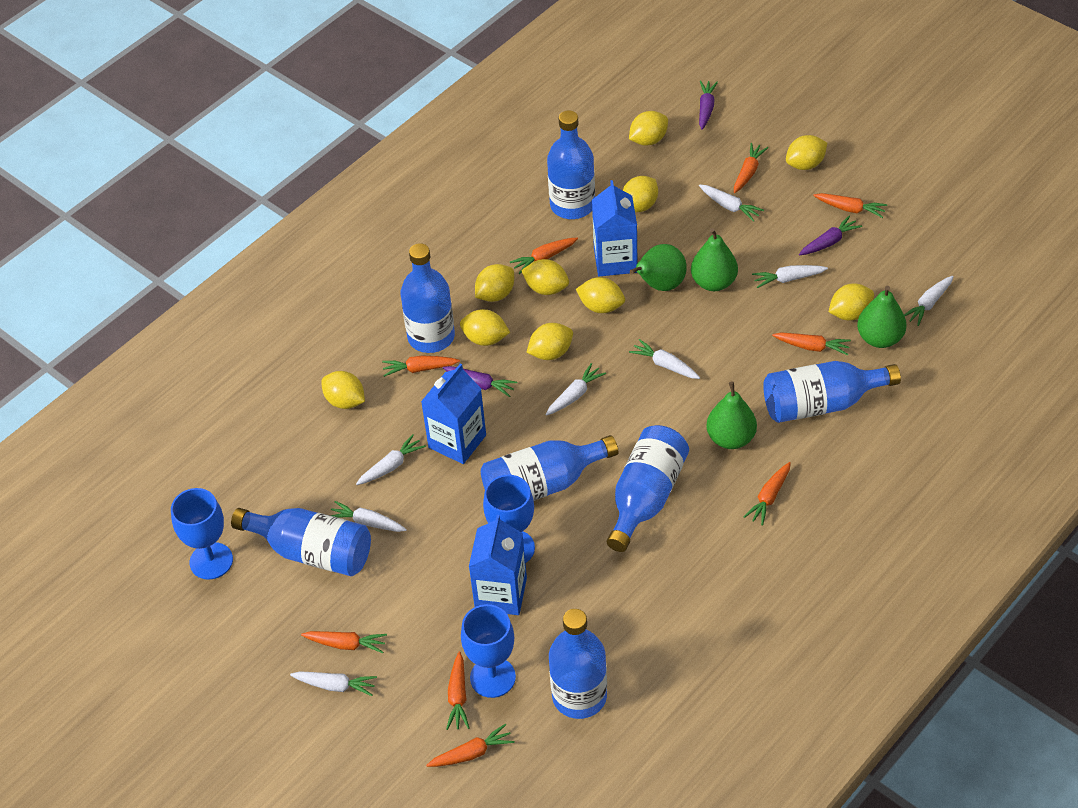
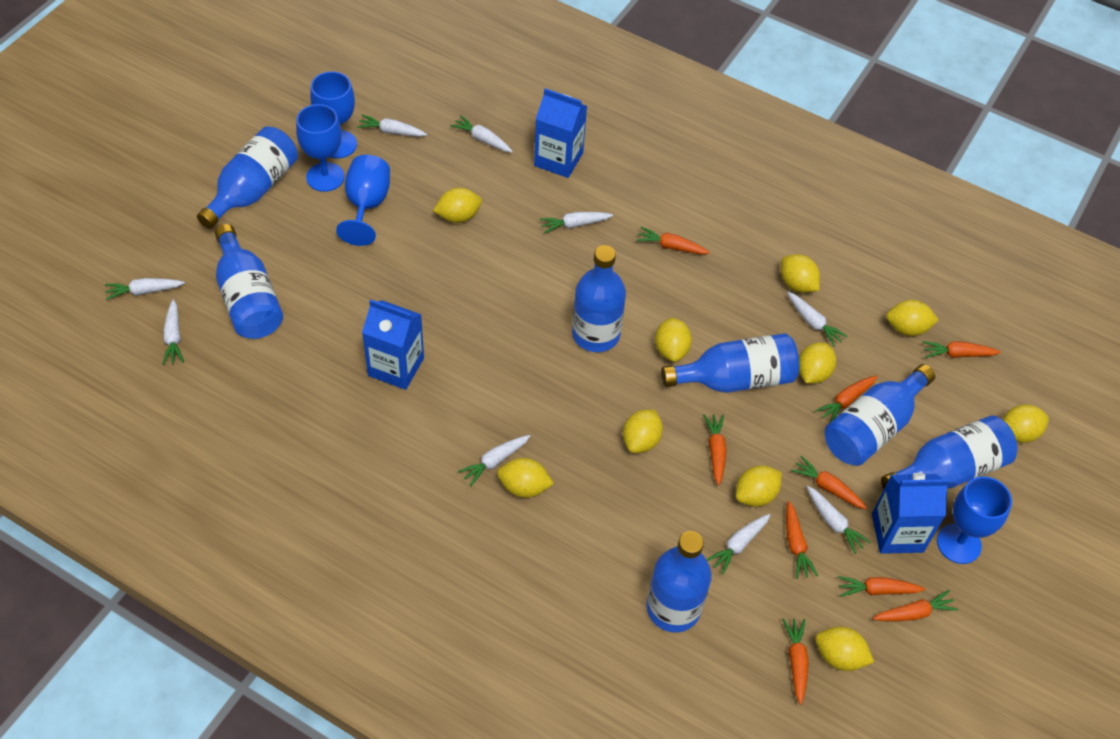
blue goblet: 3 -> 4
green pear: 4 -> 0
purple carrot: 3 -> 0
white carrot: 8 -> 9

